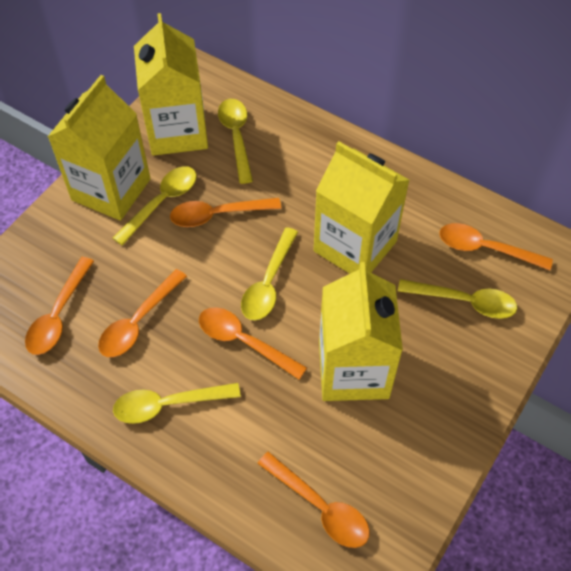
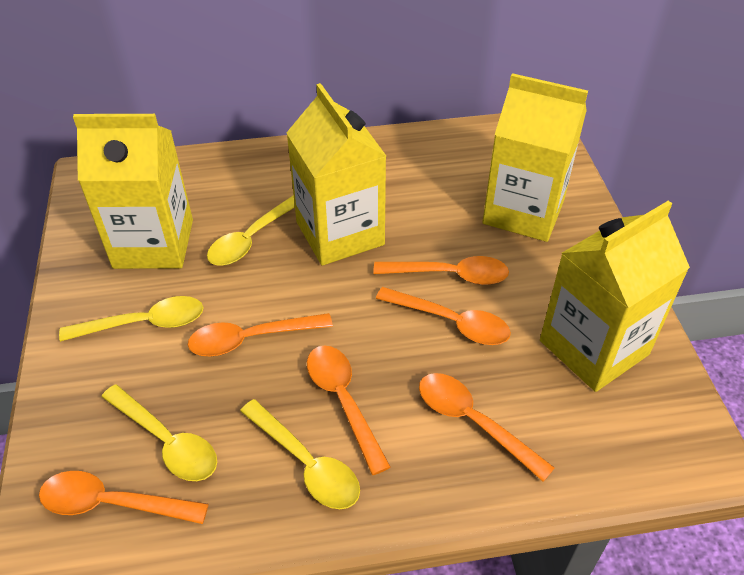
yellow spoon: 5 -> 4

